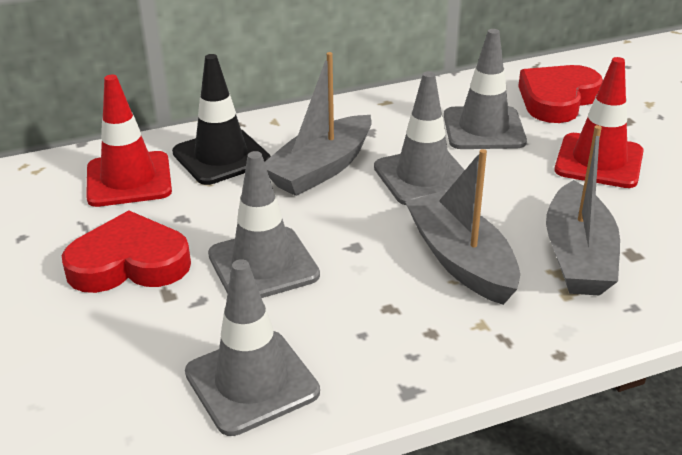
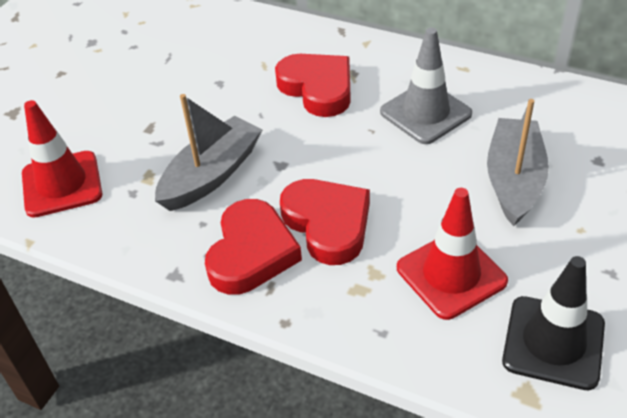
grey boat: 3 -> 2
grey traffic cone: 4 -> 1
red heart: 2 -> 3

